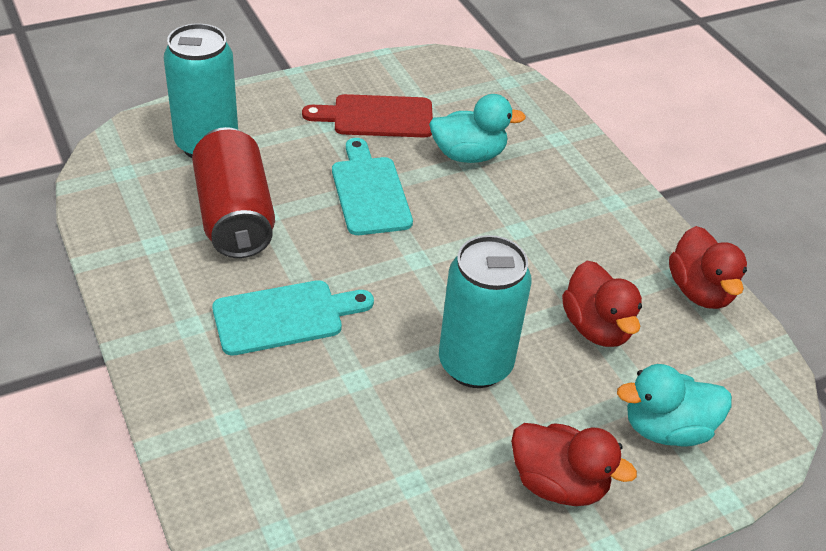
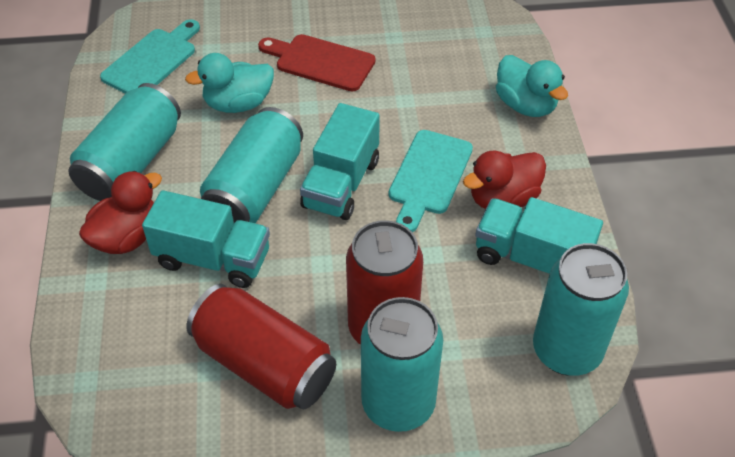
red can: 1 -> 2
red duck: 3 -> 2
turquoise can: 2 -> 4
turquoise truck: 0 -> 3

